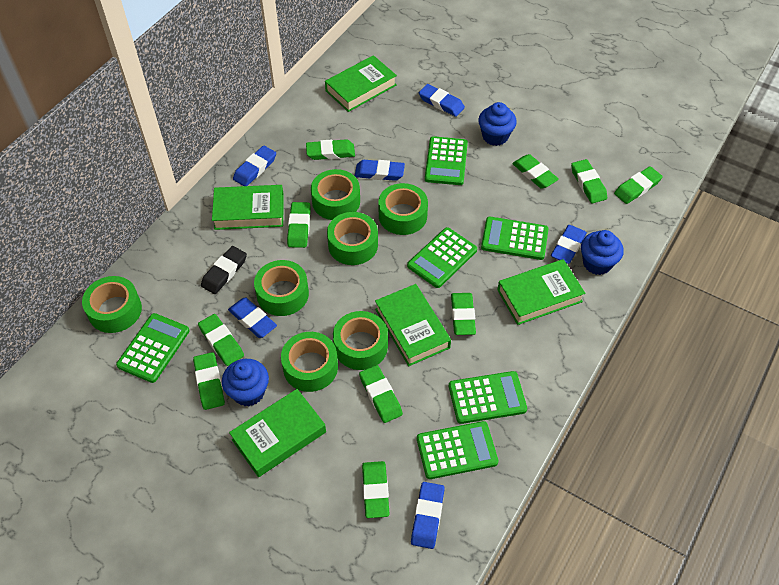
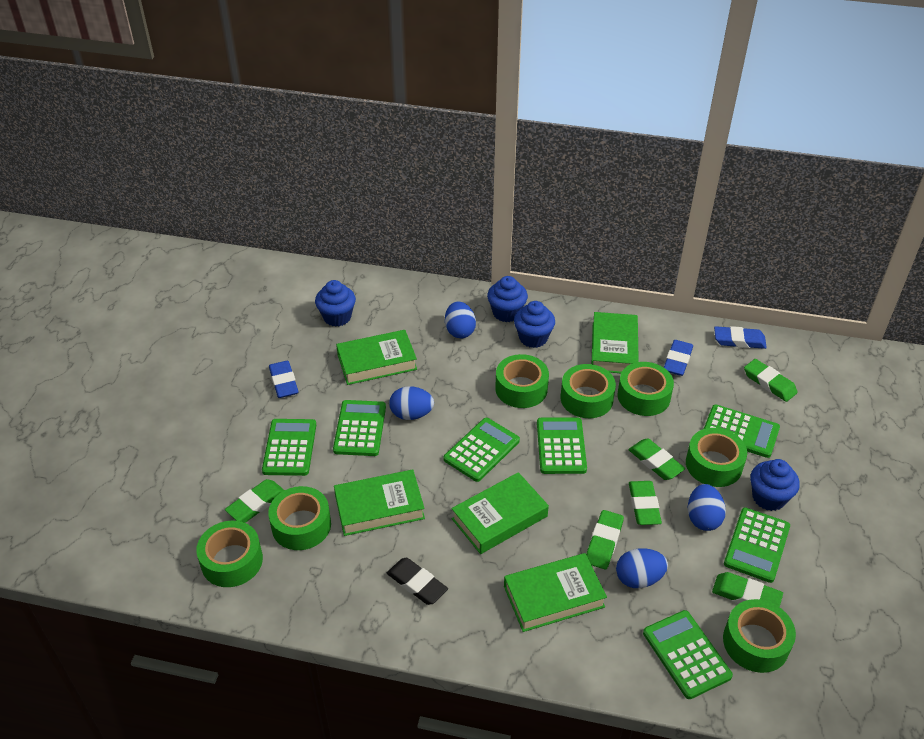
blue cupcake: 3 -> 4
blue egg: 0 -> 4
blue eraser: 6 -> 3
green calculator: 6 -> 7
green eraser: 10 -> 6

